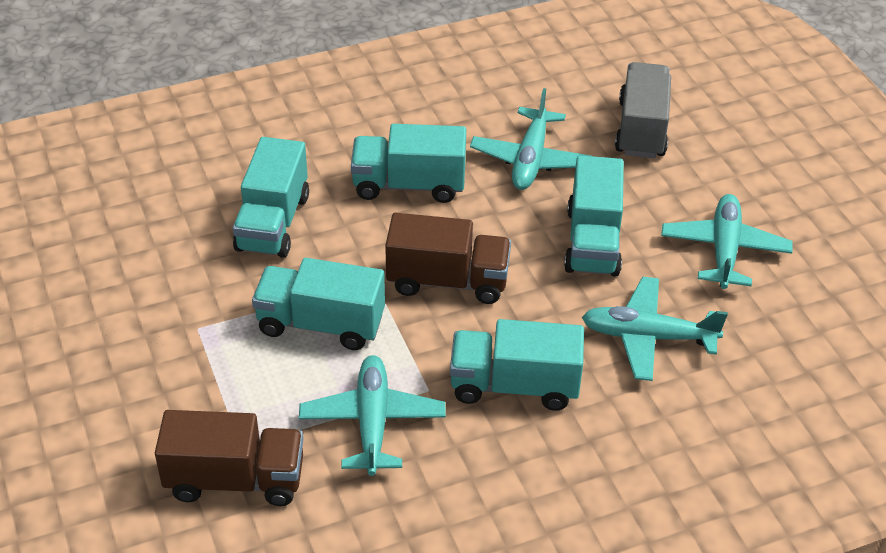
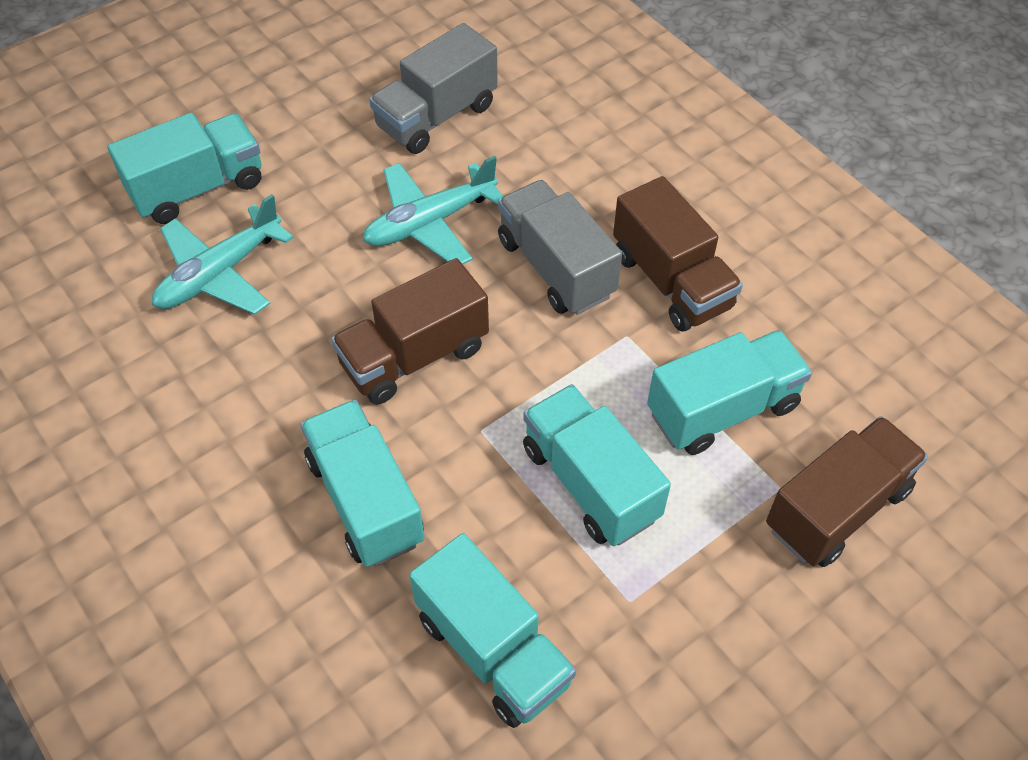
brown truck: 2 -> 3
grey truck: 1 -> 2
turquoise plane: 4 -> 2

